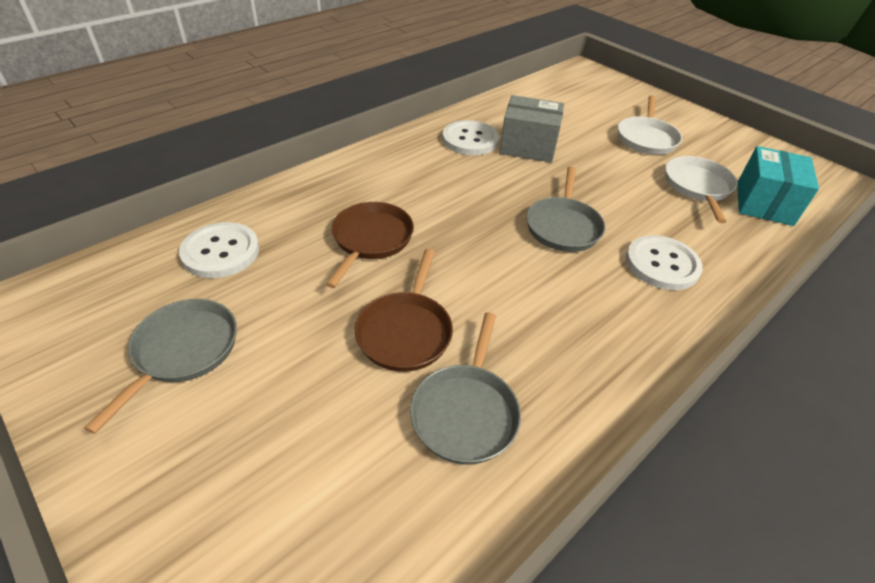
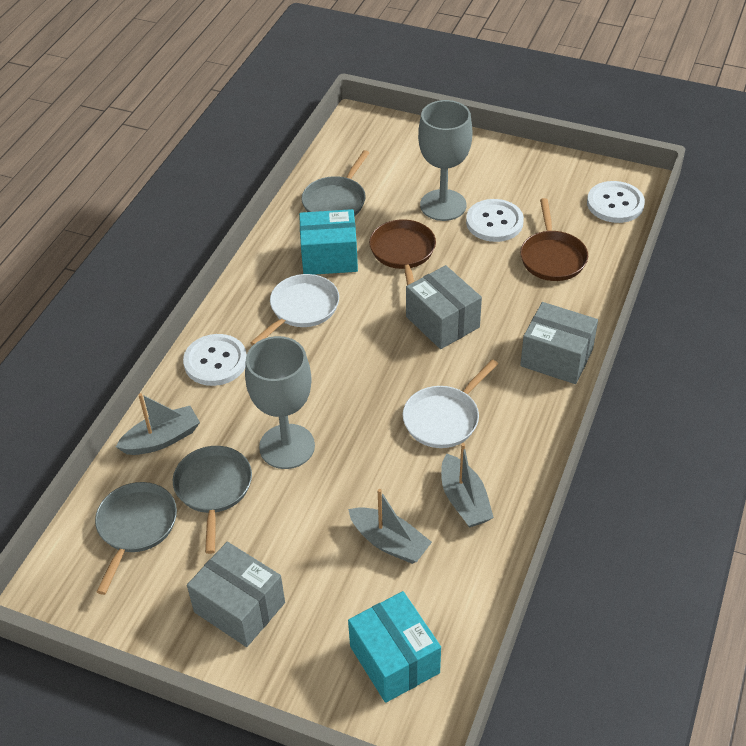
grey boat: 0 -> 3
grey box: 1 -> 3
grey goblet: 0 -> 2
turquoise box: 1 -> 2

